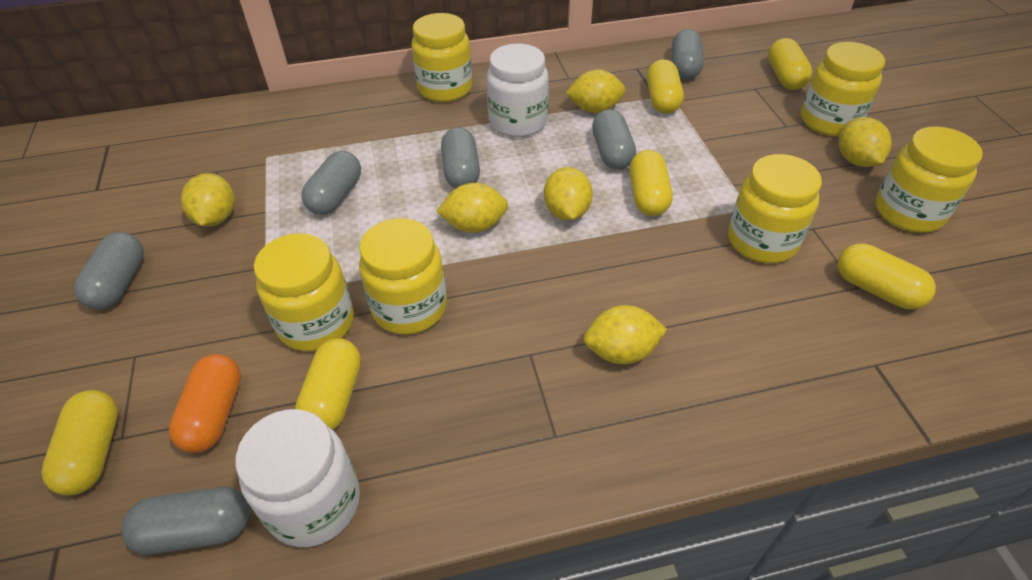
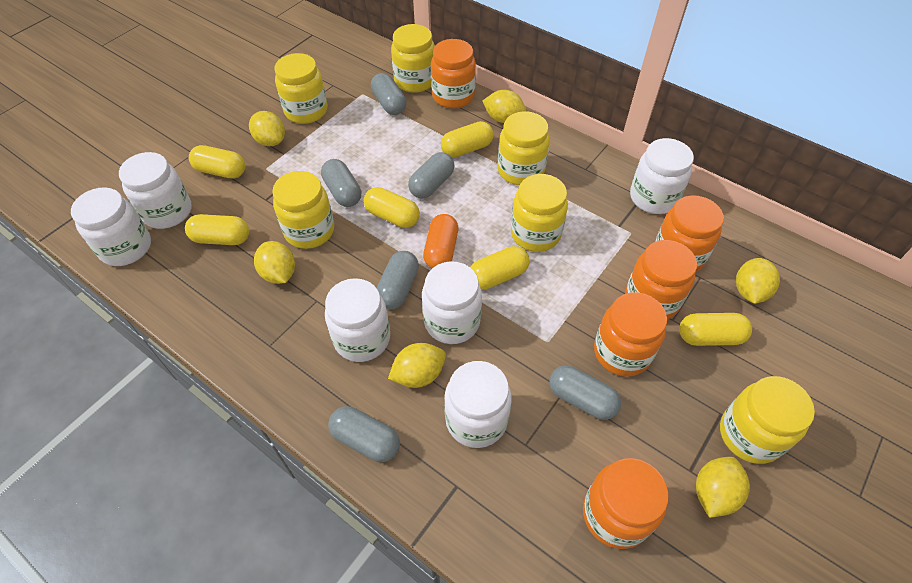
orange jar: 0 -> 5
white jar: 2 -> 6

